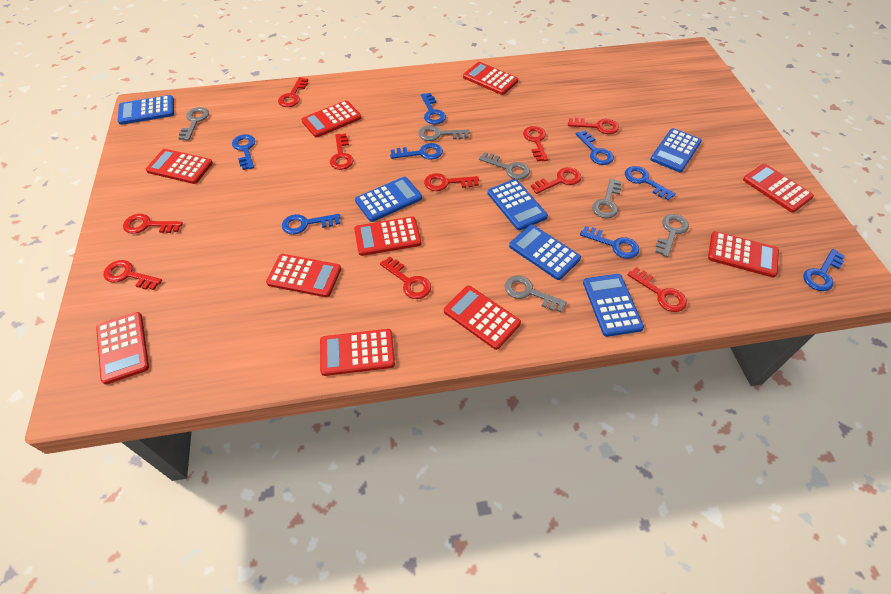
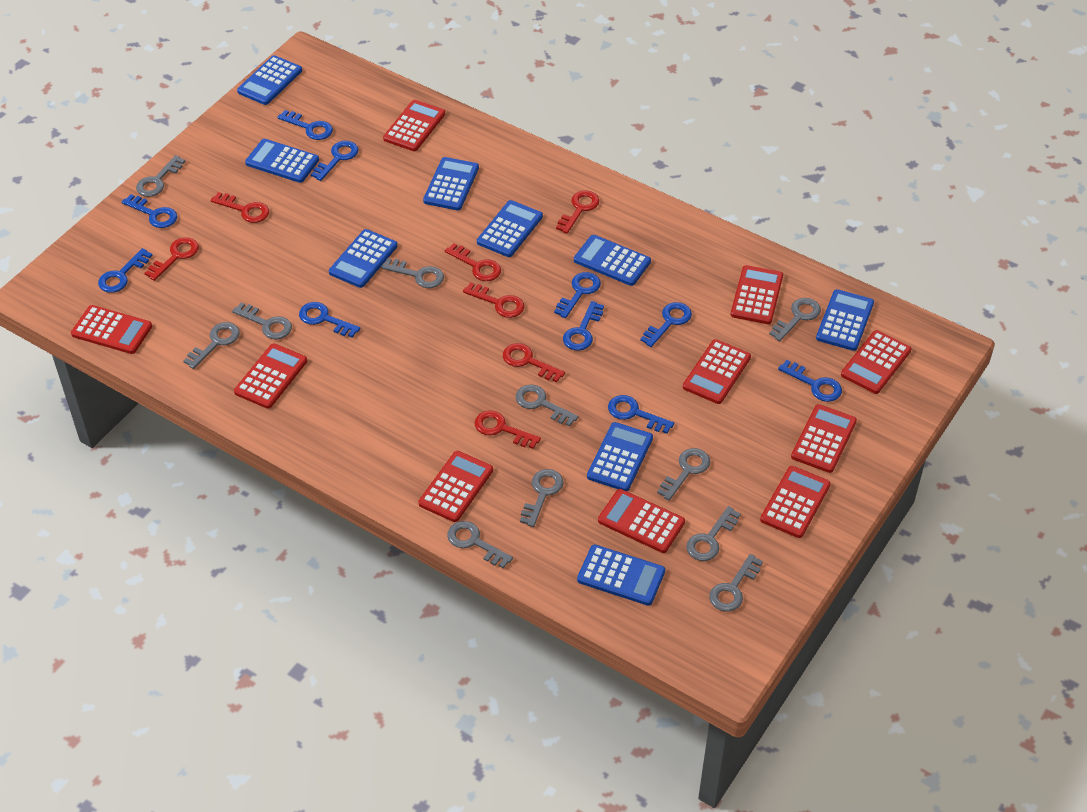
blue calculator: 6 -> 9
blue key: 8 -> 10
grey key: 6 -> 11
red key: 10 -> 7

